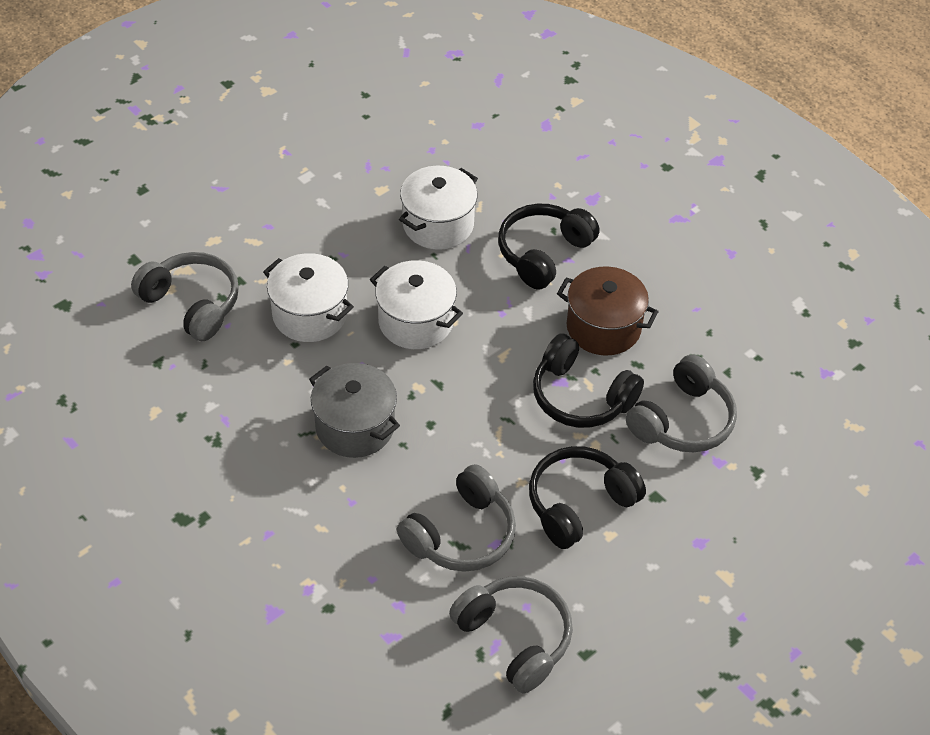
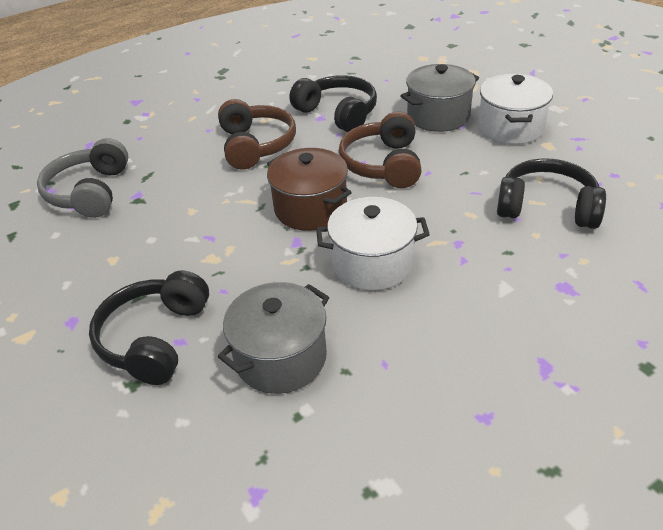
brown headphones: 0 -> 2
grey headphones: 4 -> 1
grey pot: 1 -> 2
white pot: 3 -> 2

